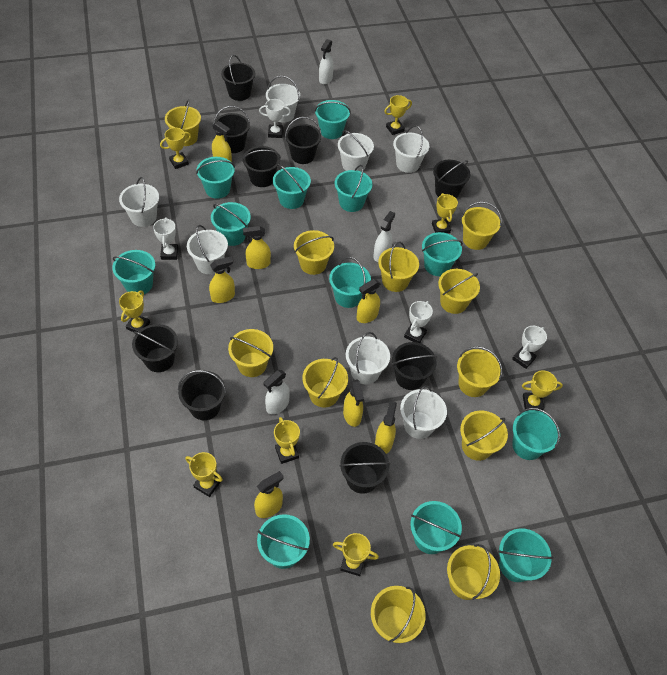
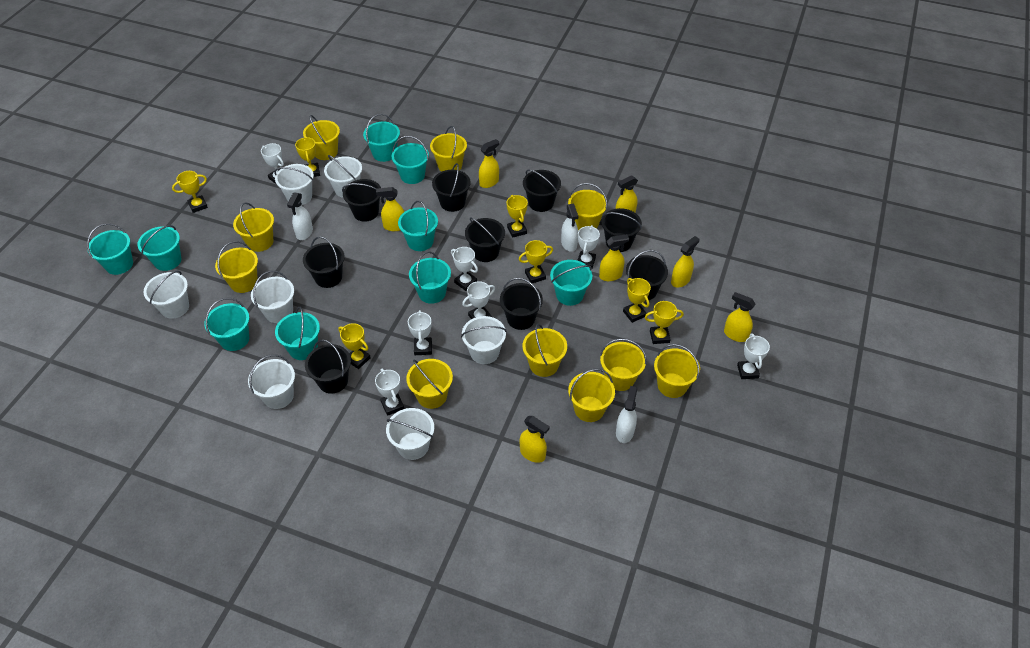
turquoise bucket: 12 -> 9
white trophy: 4 -> 7
yellow bucket: 11 -> 10
yellow trophy: 8 -> 7

